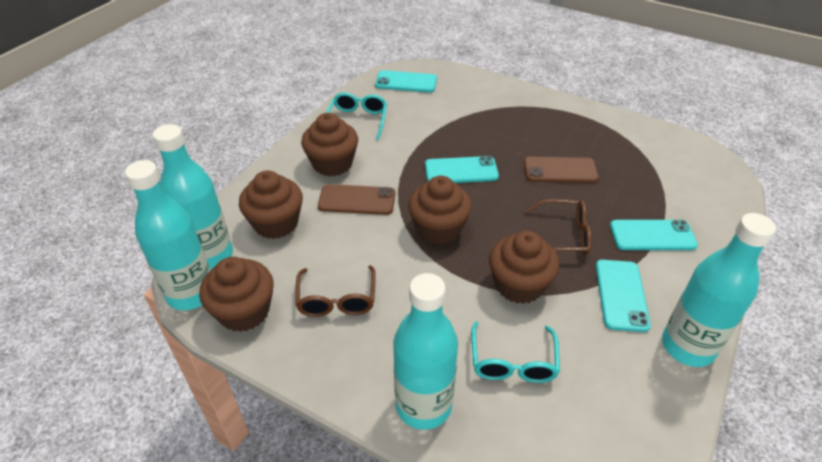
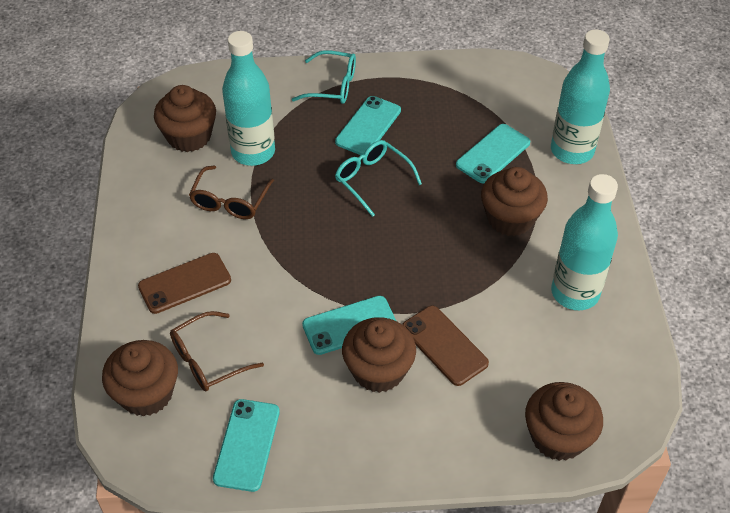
turquoise bottle: 4 -> 3

